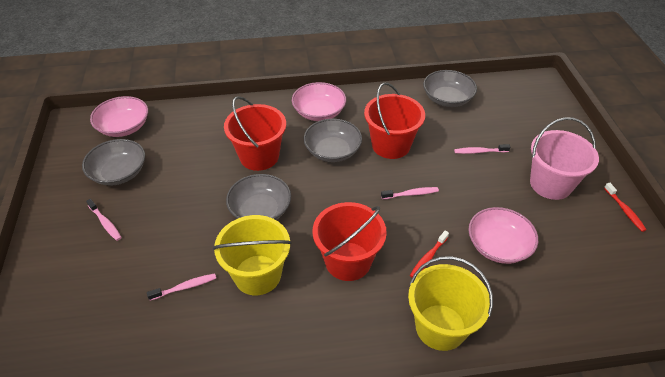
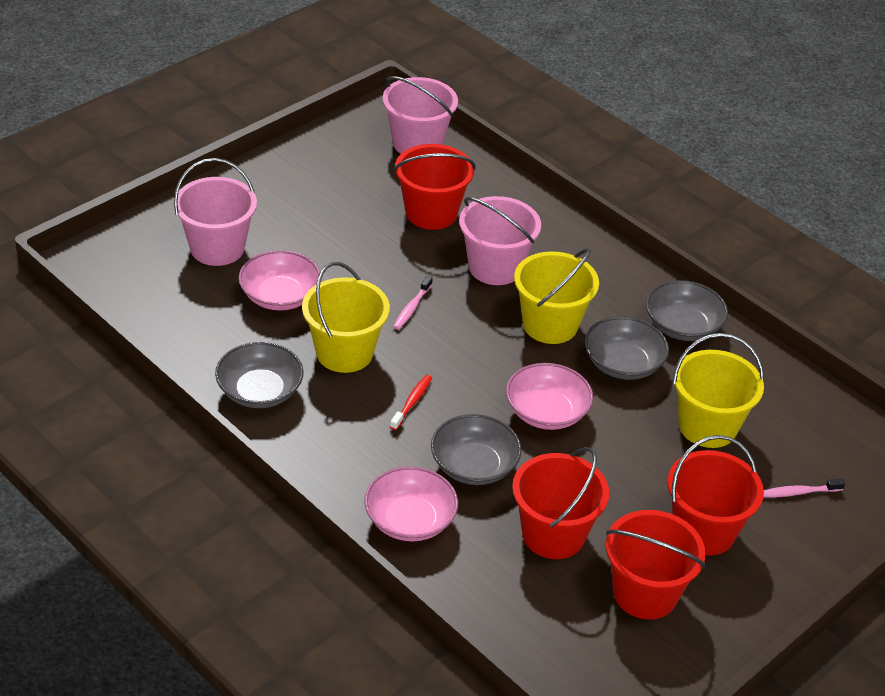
pink bucket: 1 -> 3
pink toothbrush: 4 -> 2
red bucket: 3 -> 4
red toothbrush: 2 -> 1
yellow bucket: 2 -> 3

